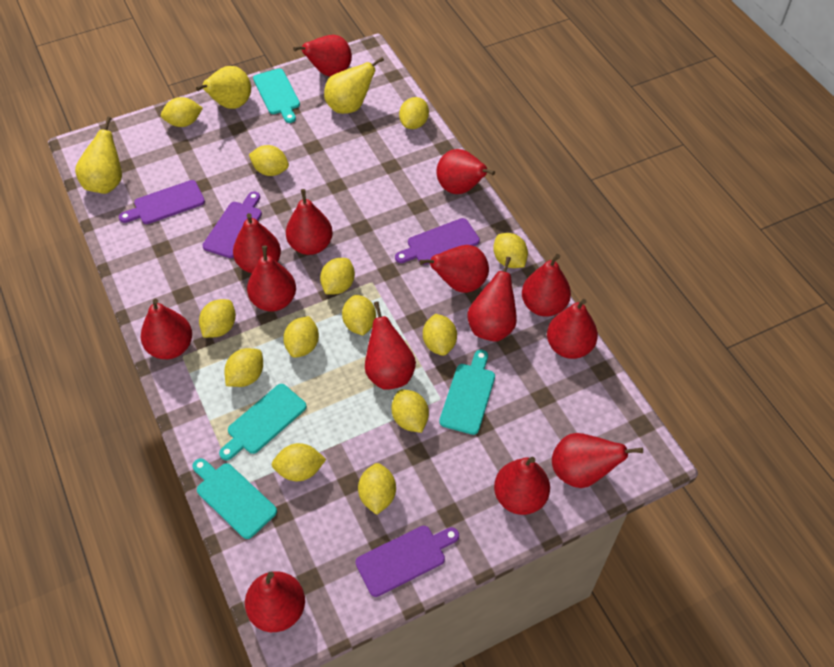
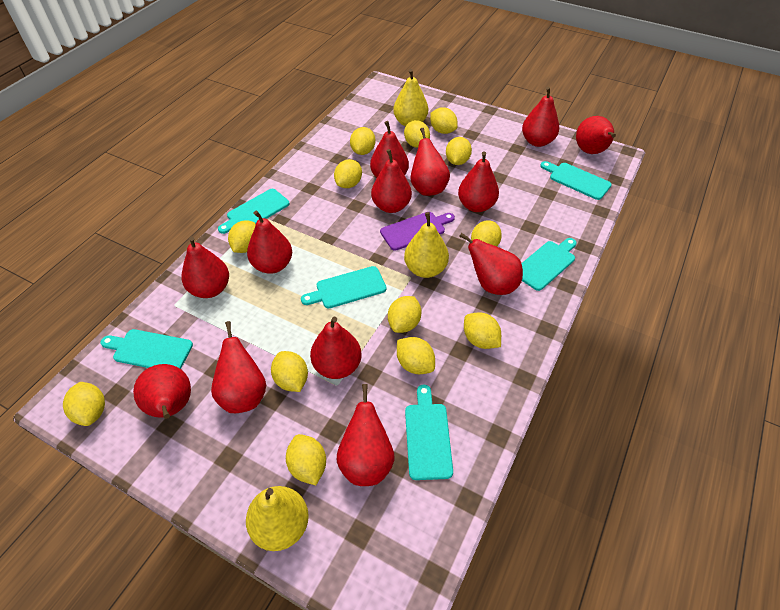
purple cutting board: 4 -> 1
red pear: 14 -> 13
turquoise cutting board: 4 -> 6

